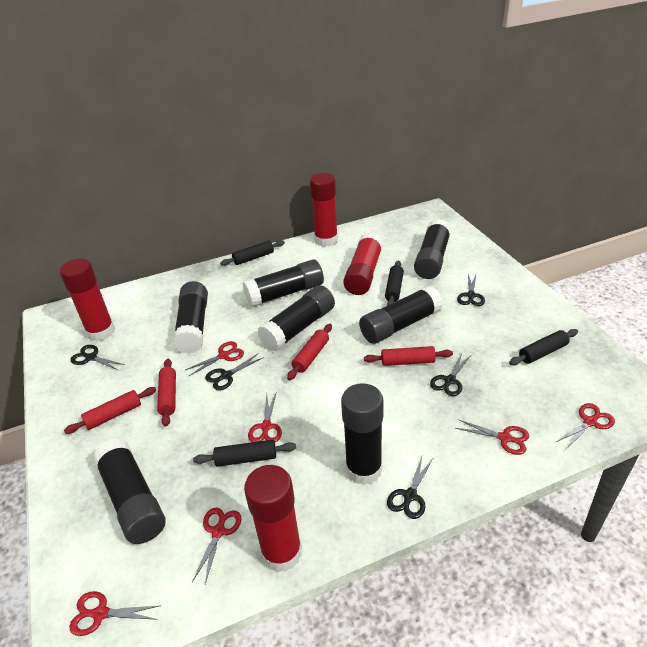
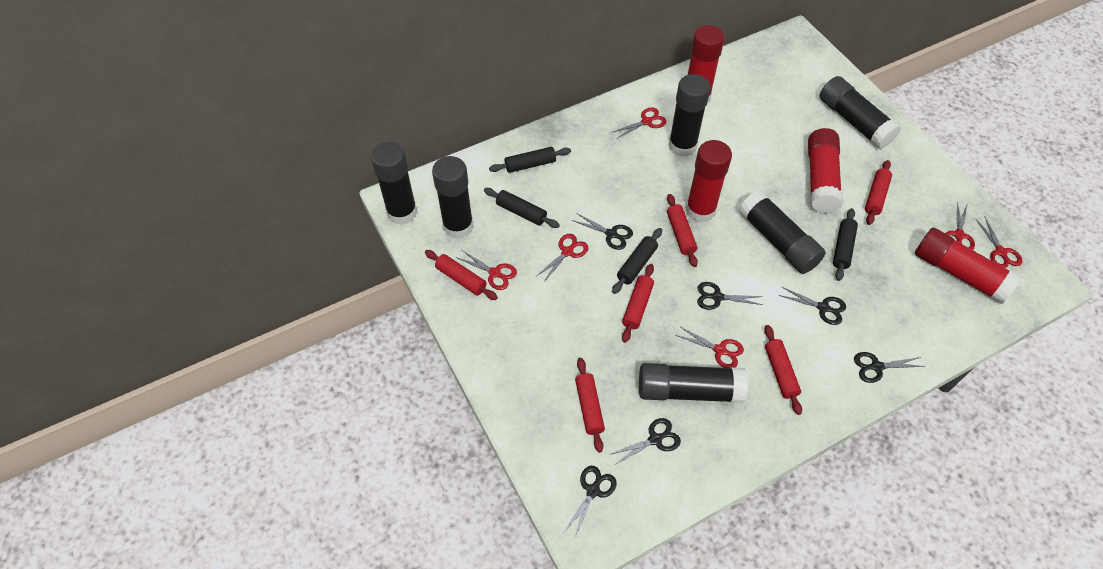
black glue stick: 7 -> 6
black scissors: 5 -> 6
red rolling pin: 4 -> 6

